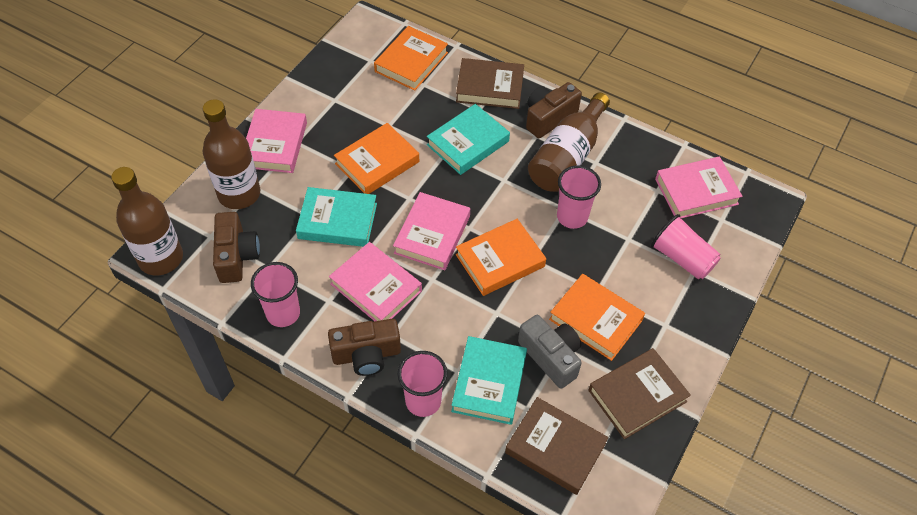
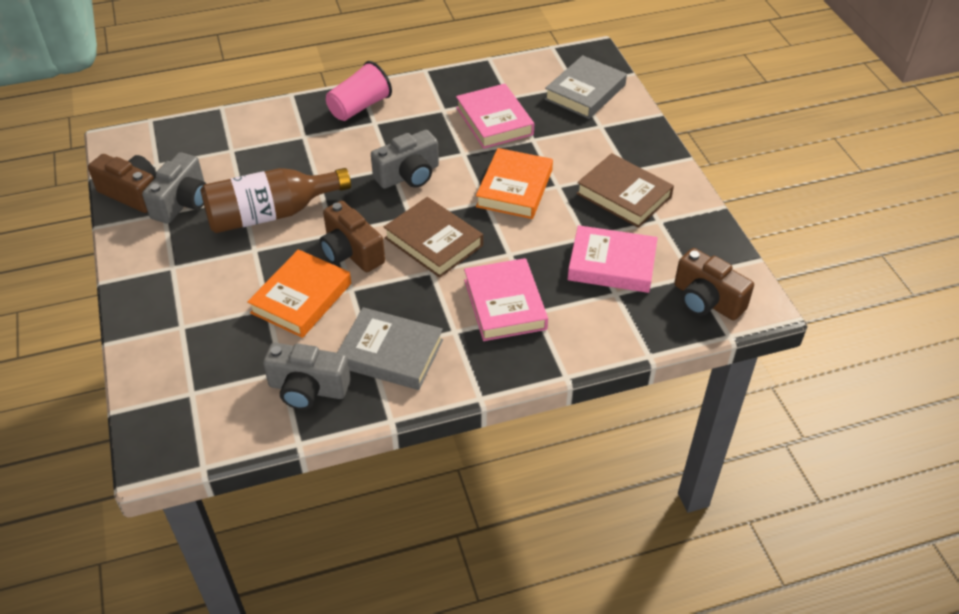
brown book: 3 -> 2
brown bottle: 3 -> 1
grey book: 0 -> 2
grey camera: 1 -> 3
orange book: 4 -> 2
pink book: 4 -> 3
pink cup: 4 -> 1
turquoise book: 3 -> 0

